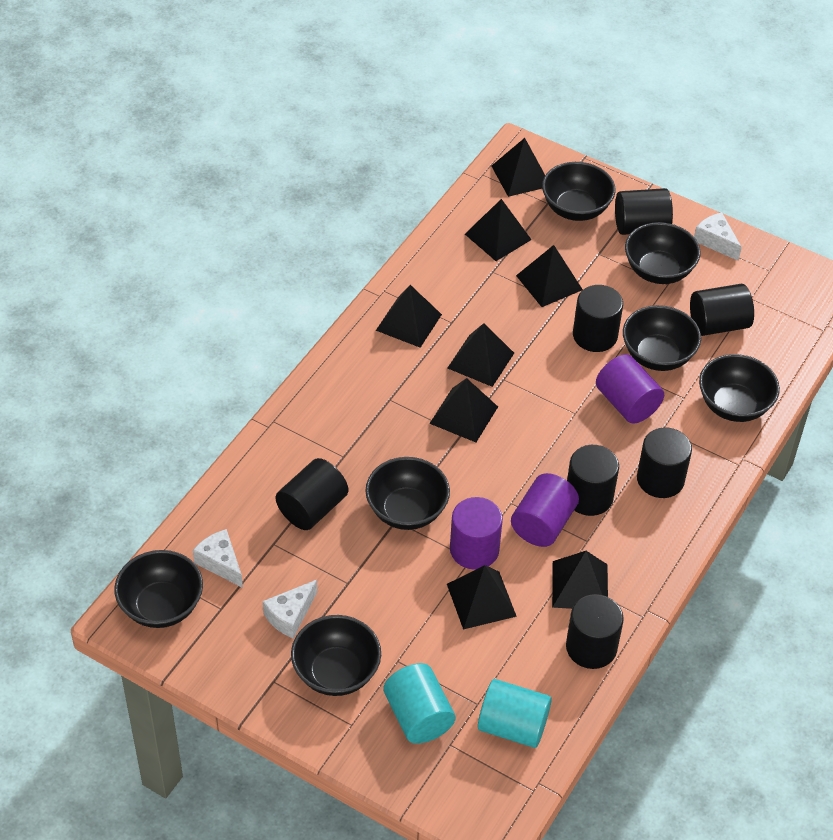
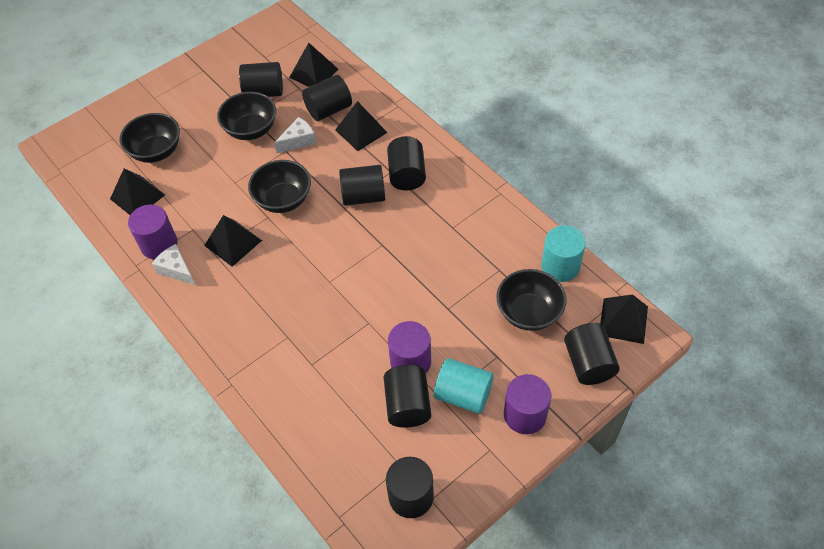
black bowl: 7 -> 4
black pyramid: 8 -> 5
white cheese: 3 -> 2

